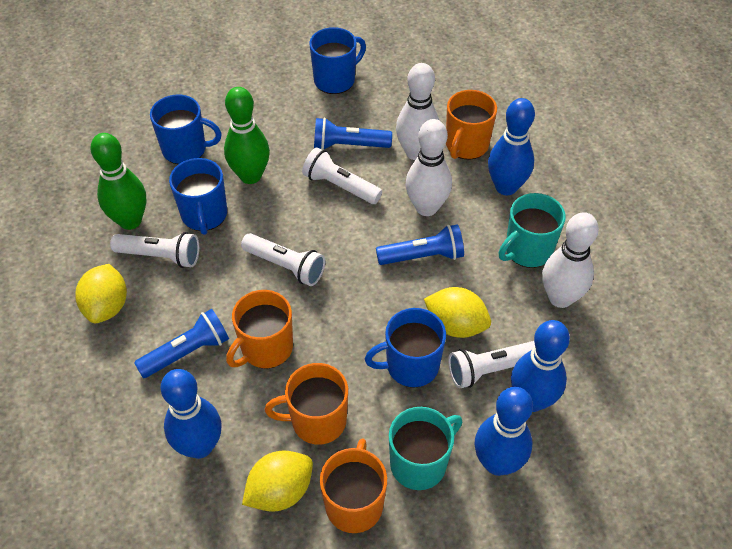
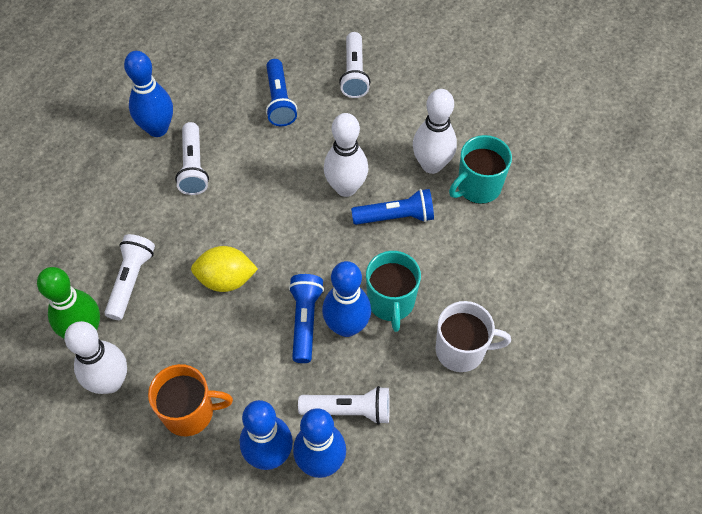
blue mug: 4 -> 0
green bowling pin: 2 -> 1
orange mug: 4 -> 1
white mug: 0 -> 1
yellow lemon: 3 -> 1

